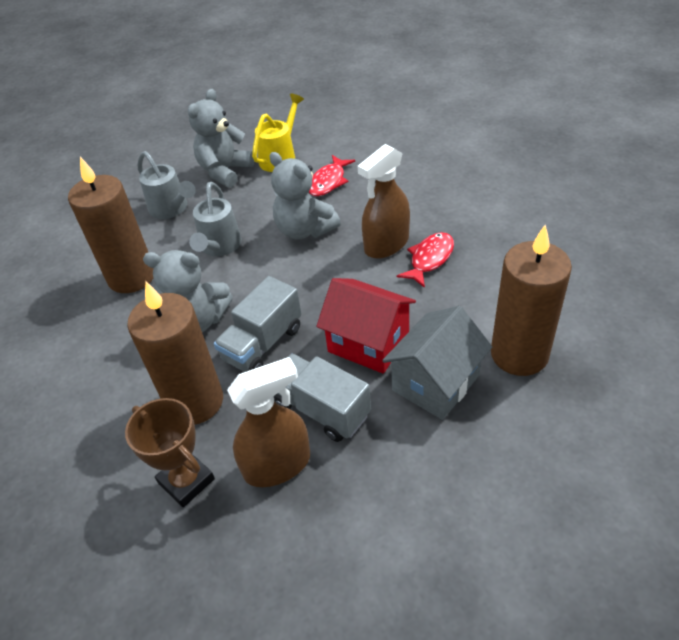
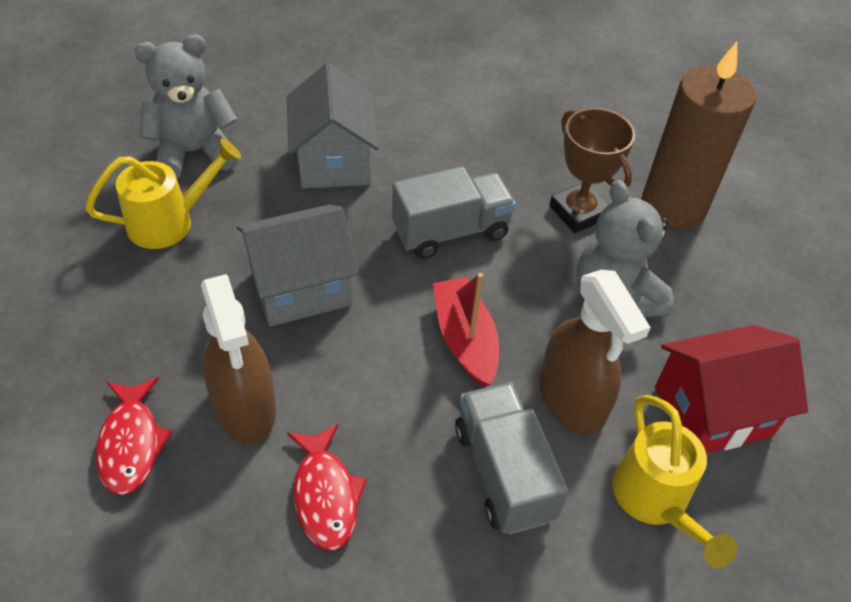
brown candle: 3 -> 1
grey house: 1 -> 2
grey teddy bear: 3 -> 2
grey watering can: 2 -> 0
red boat: 0 -> 1
yellow watering can: 1 -> 2

